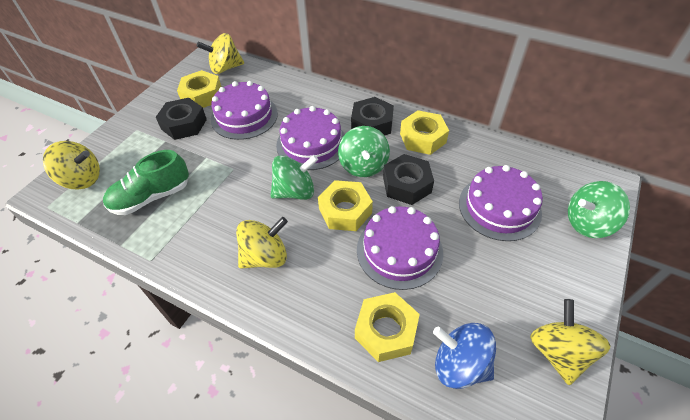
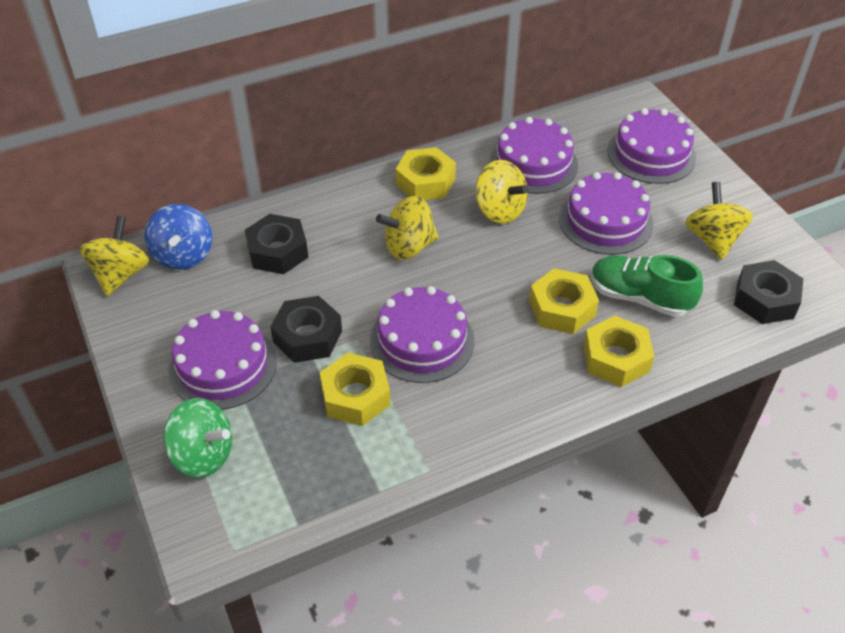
green spinning top: 3 -> 1
purple cake: 4 -> 5

